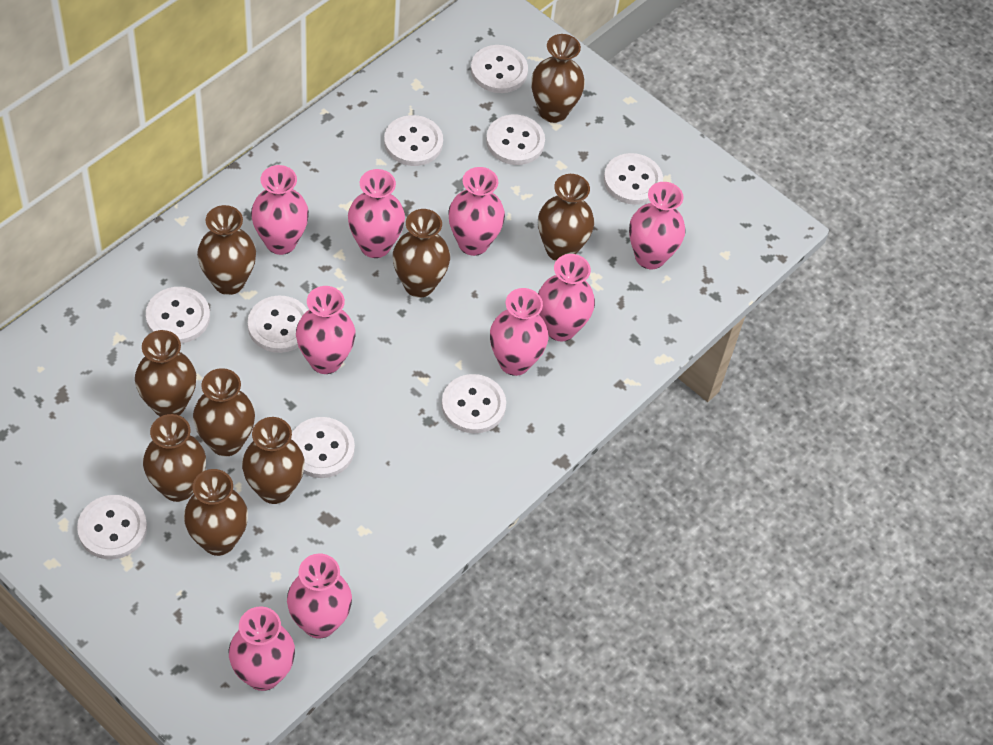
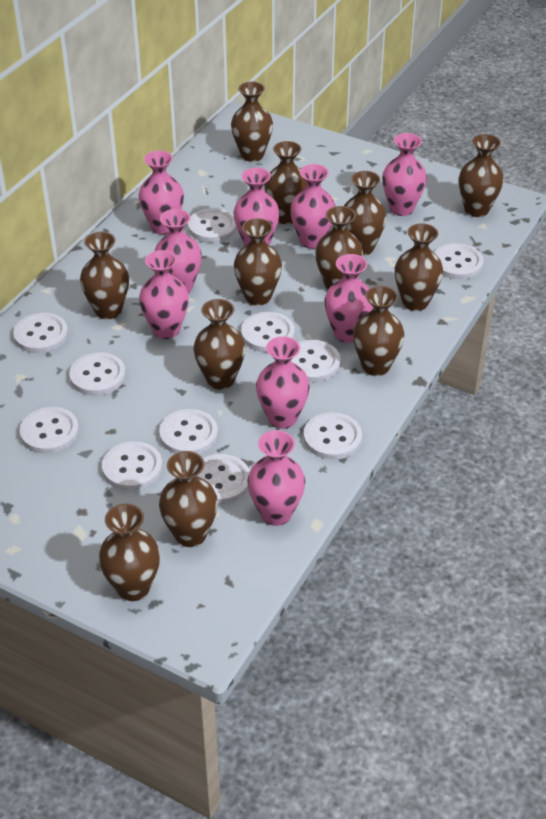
brown vase: 9 -> 12
white button: 9 -> 11

